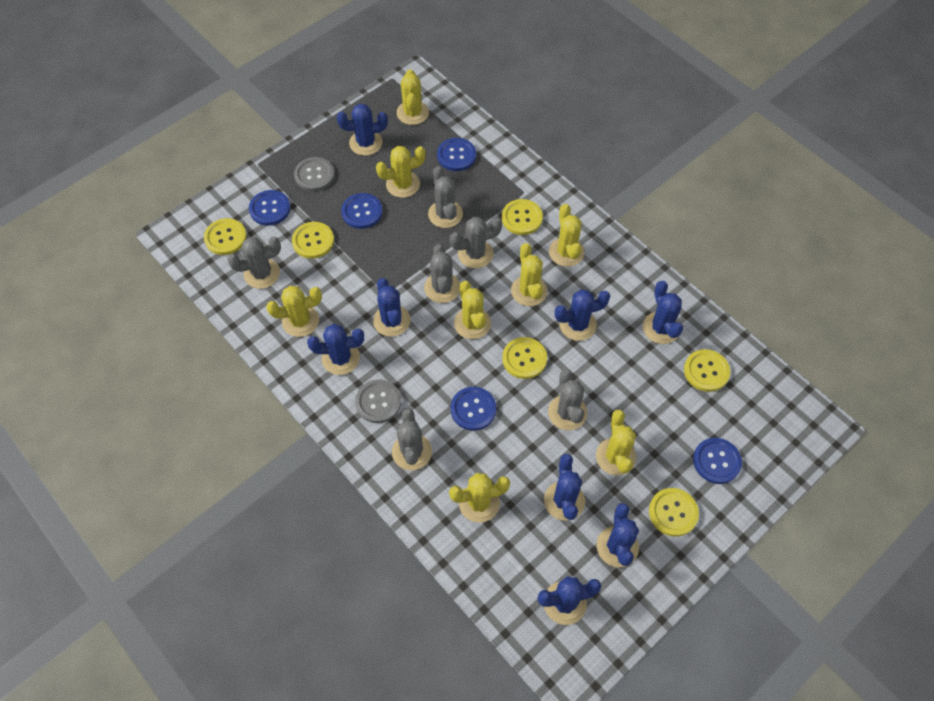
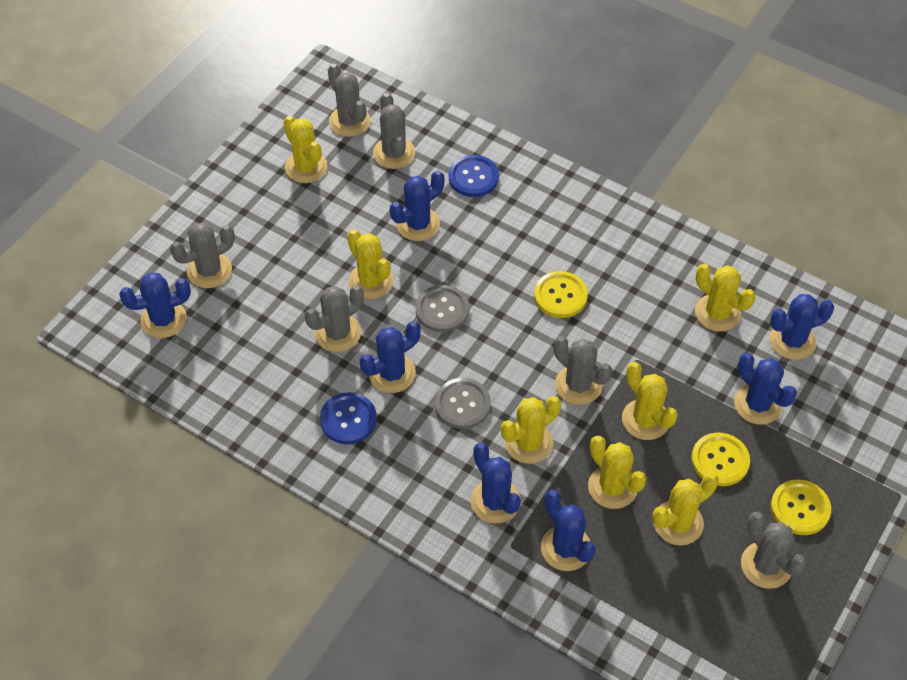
blue button: 5 -> 2
blue cactus: 8 -> 7
yellow button: 6 -> 3
yellow cactus: 8 -> 7

